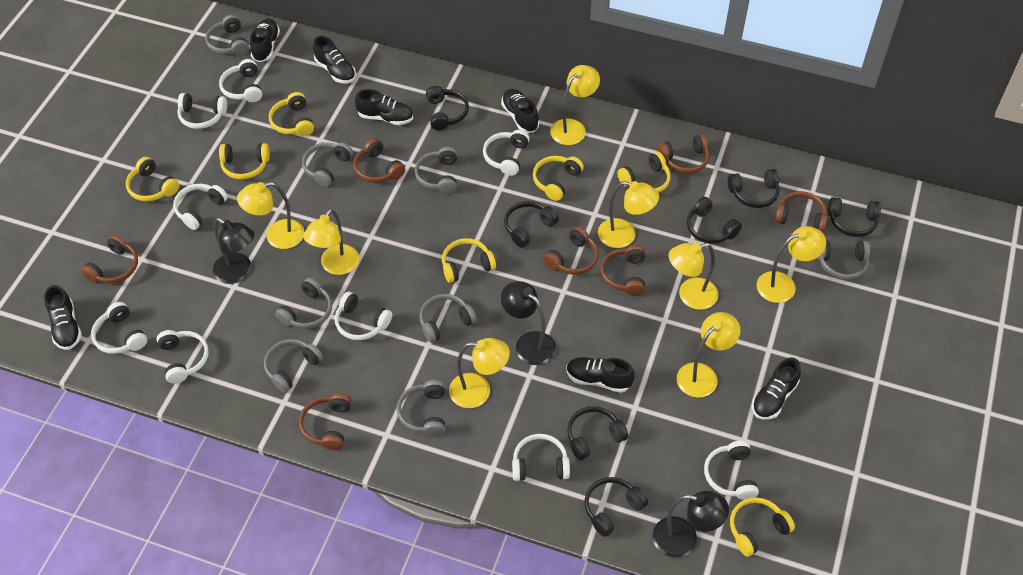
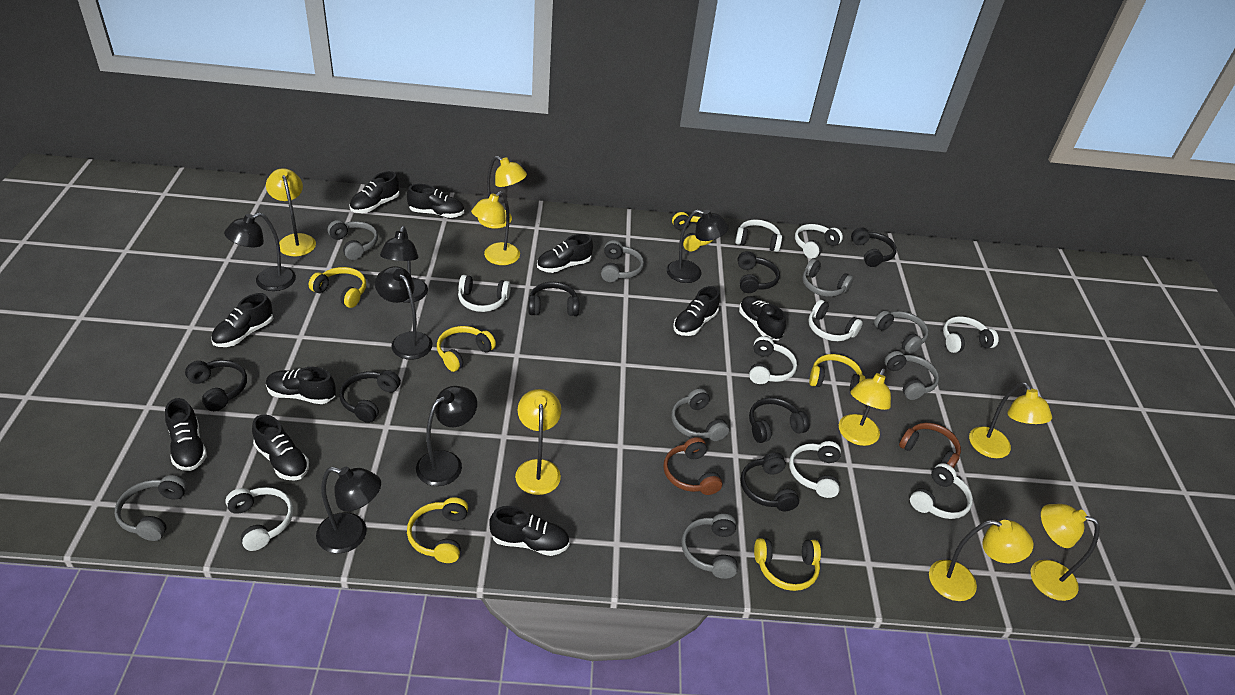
black lamp: 3 -> 6
black shoe: 7 -> 10
brown headphones: 7 -> 2
yellow headphones: 7 -> 6

